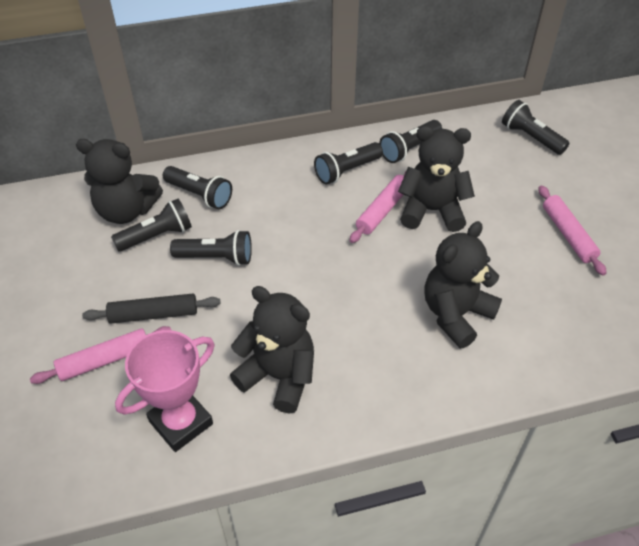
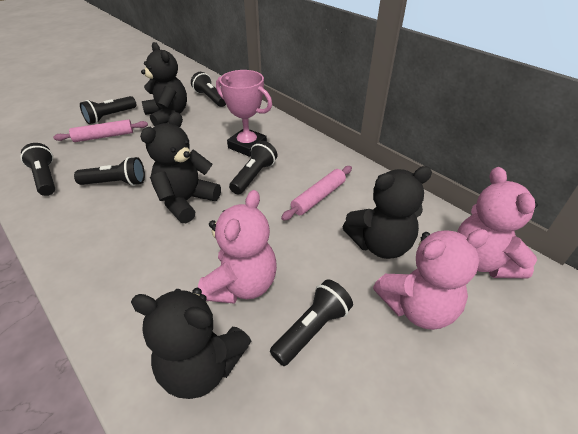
black rolling pin: 1 -> 0
pink rolling pin: 3 -> 2
pink teddy bear: 0 -> 3

